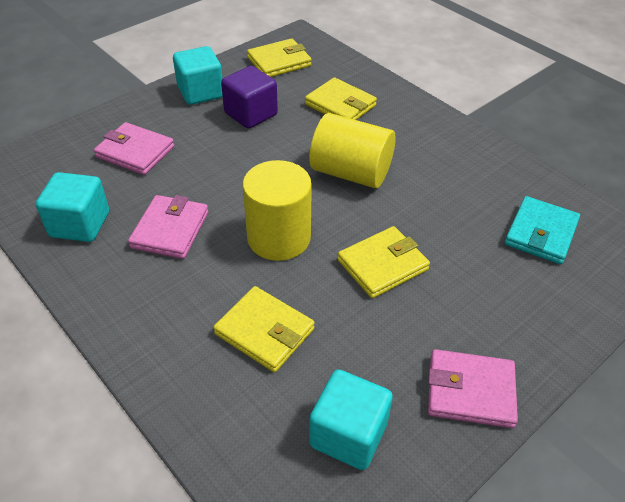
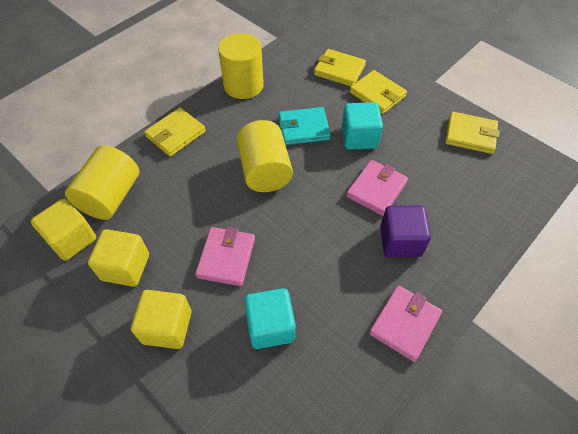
turquoise cube: 3 -> 2
yellow cube: 0 -> 3
yellow cylinder: 2 -> 3

